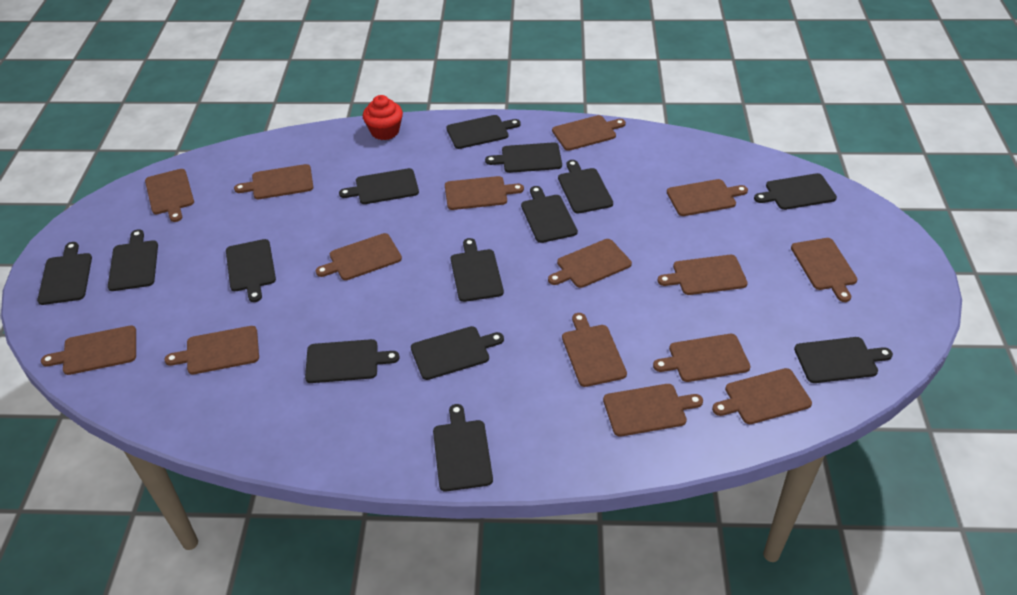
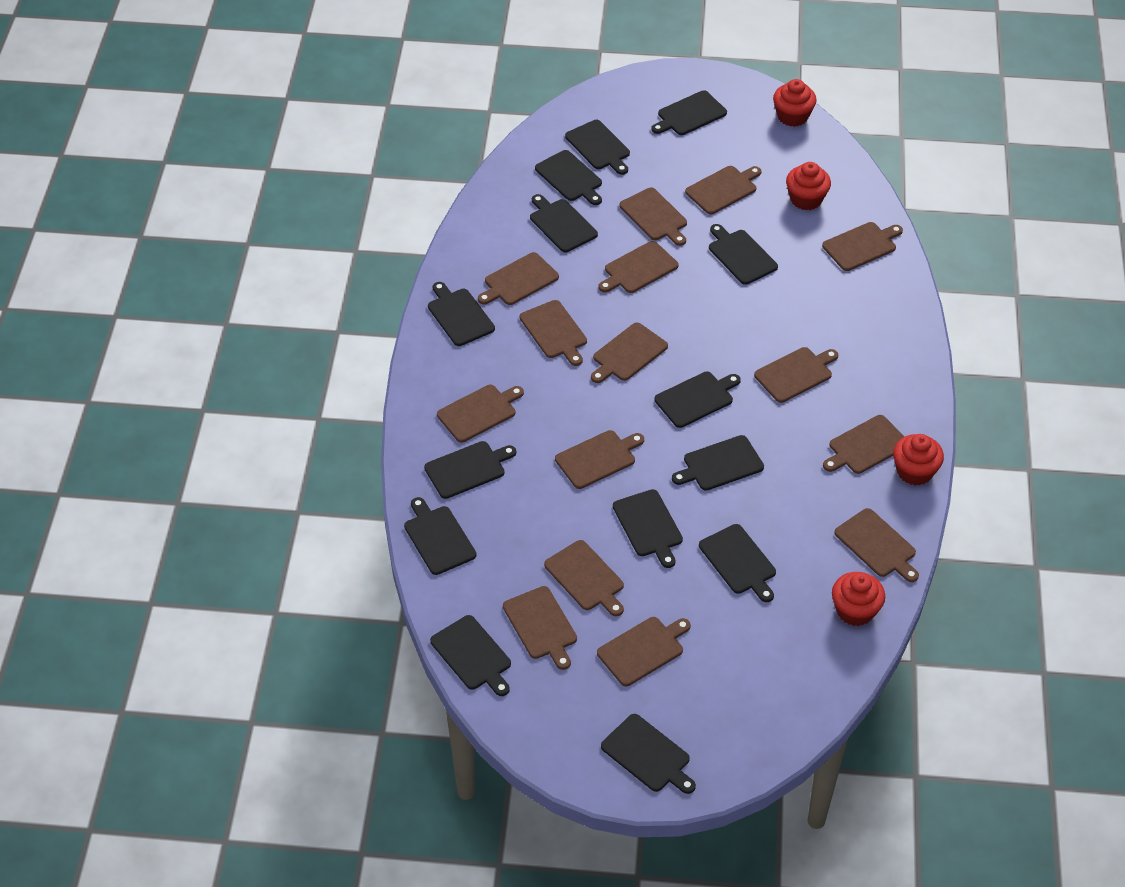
red cupcake: 1 -> 4

